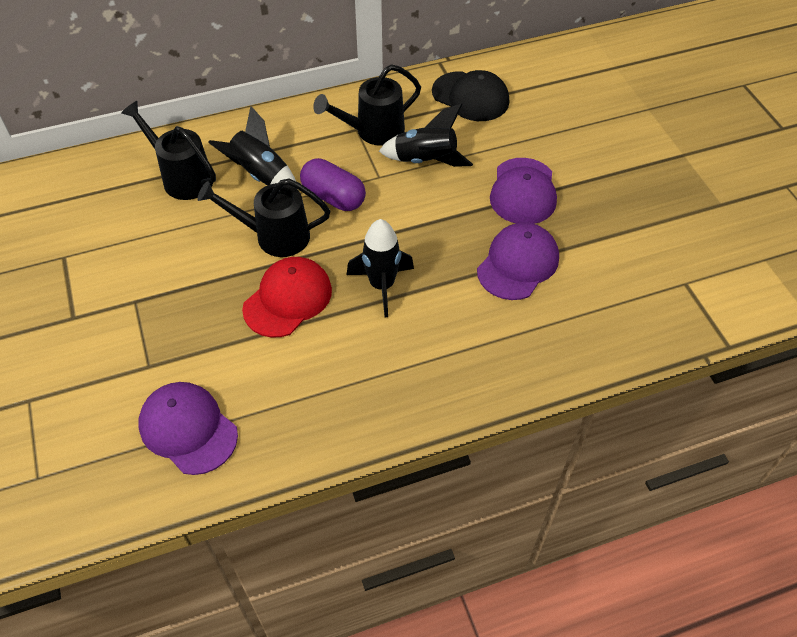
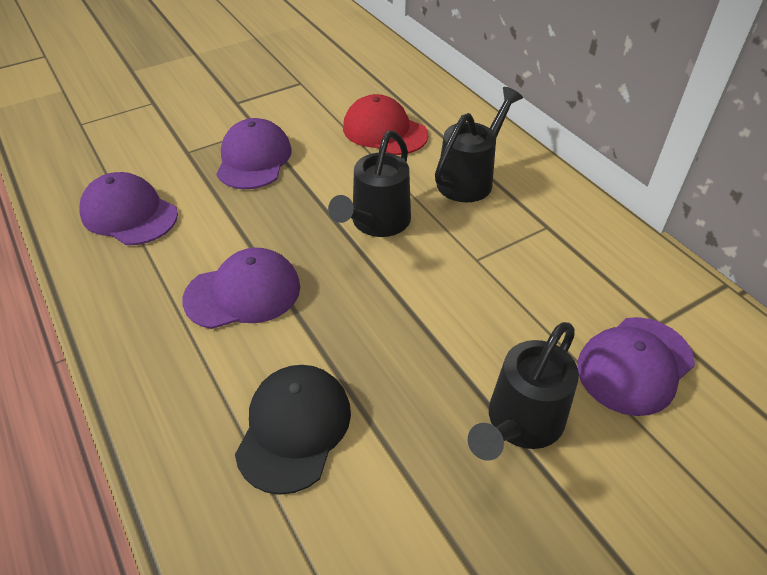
black rocket: 3 -> 0
purple cap: 3 -> 4
purple capsule: 1 -> 0

